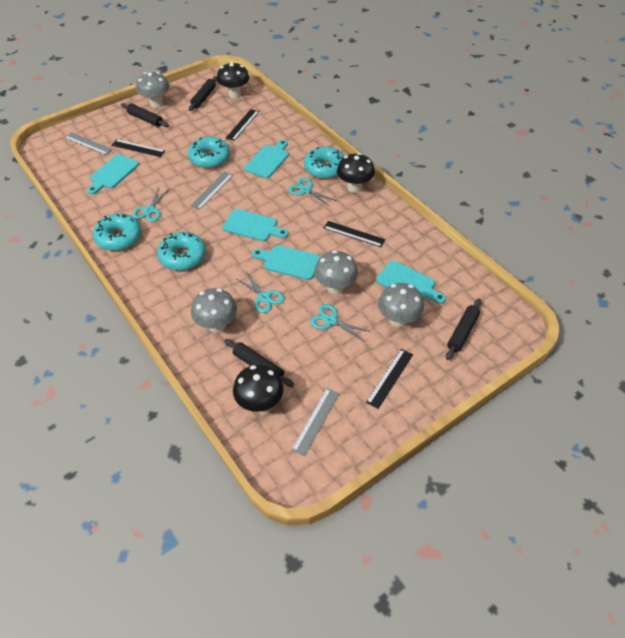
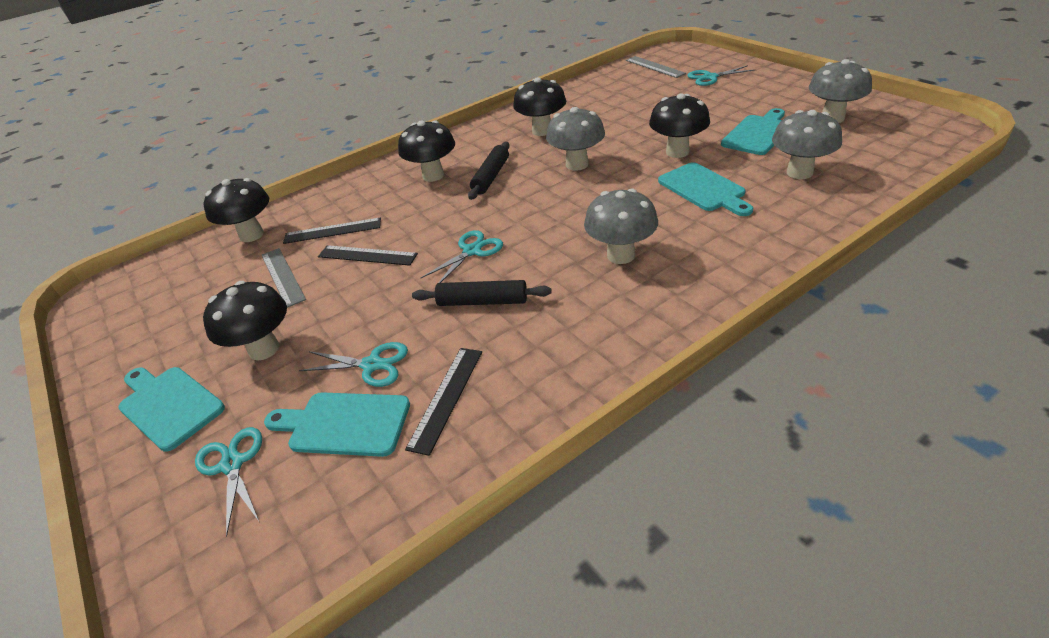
black mushroom: 3 -> 5
black rolling pin: 4 -> 2
black ruler: 4 -> 3
grey ruler: 3 -> 2
turquoise cutting board: 5 -> 4
turquoise donut: 4 -> 0

